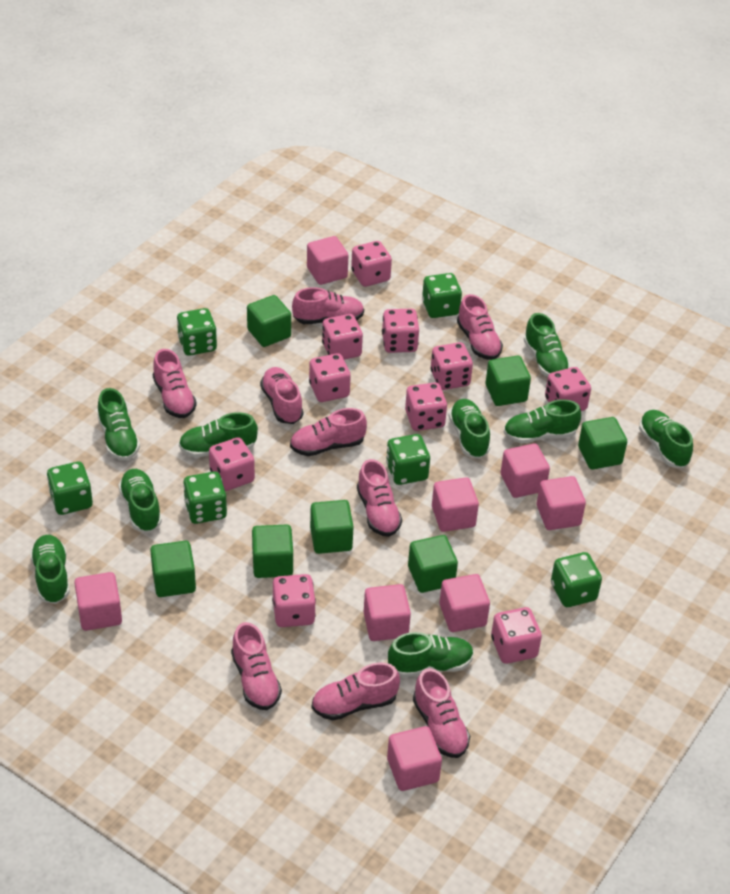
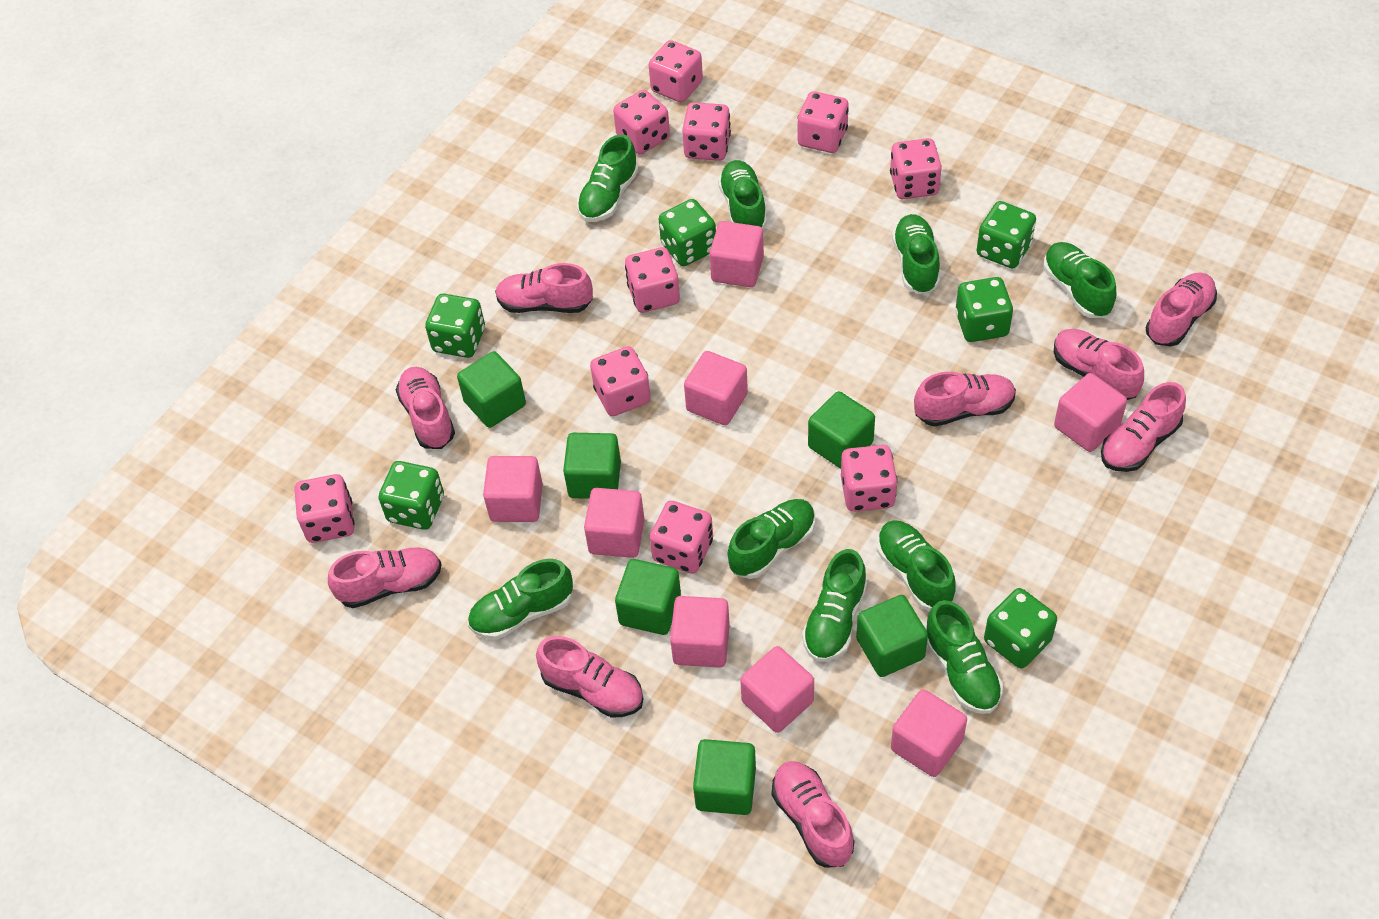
green cube: 7 -> 6

